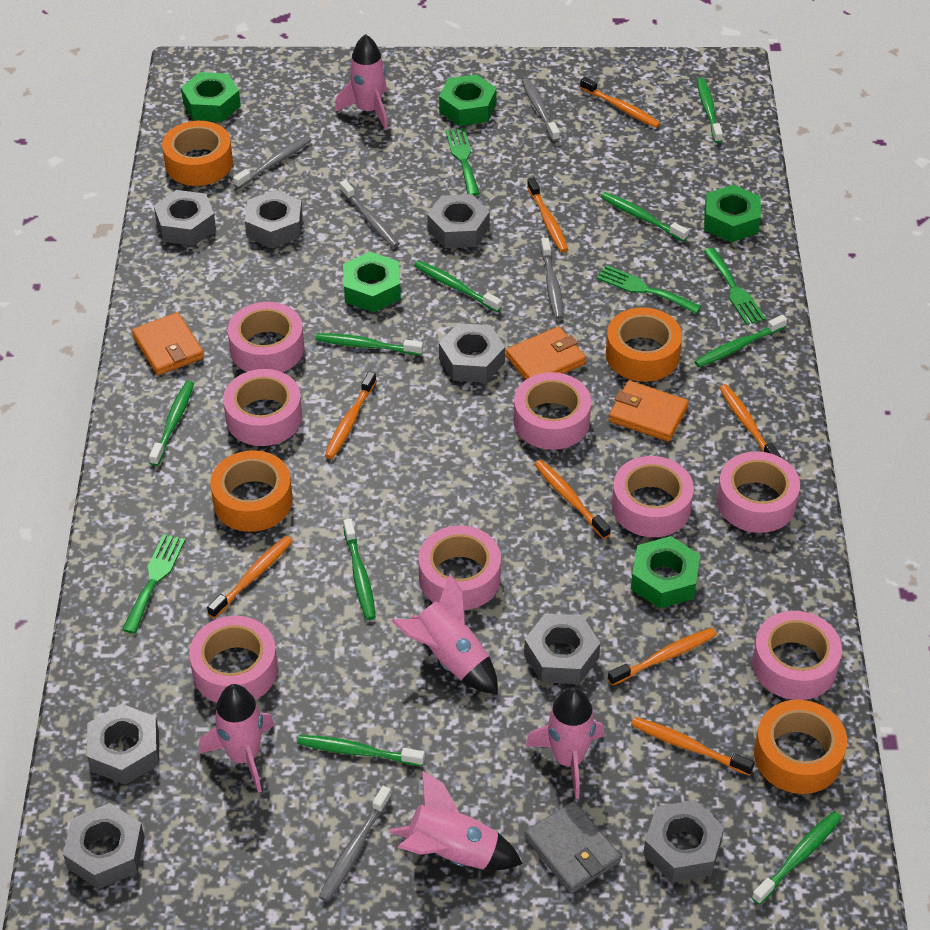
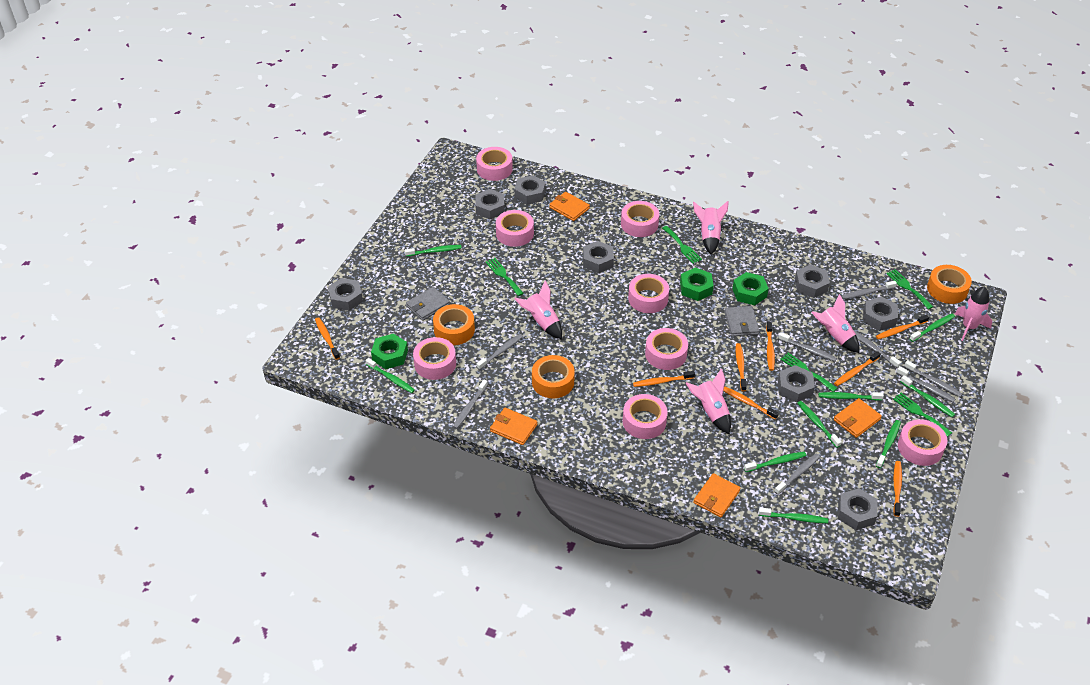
green fork: 4 -> 5
green nut: 5 -> 3
grey toothbrush: 5 -> 8
grey wallet: 1 -> 2
orange tape: 4 -> 3
orange wallet: 3 -> 4

